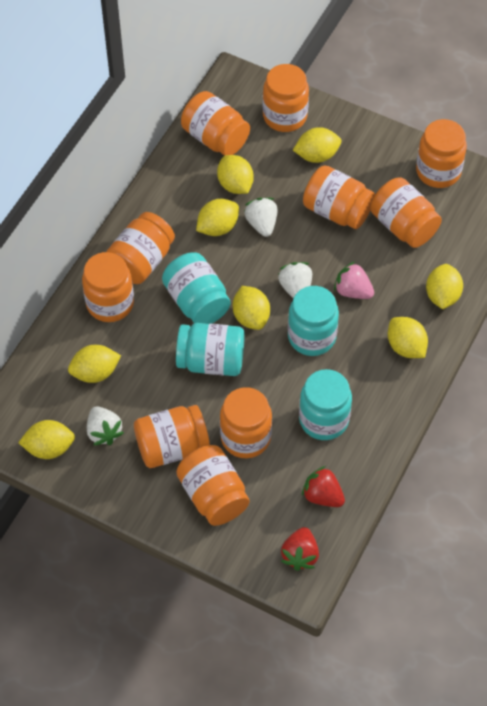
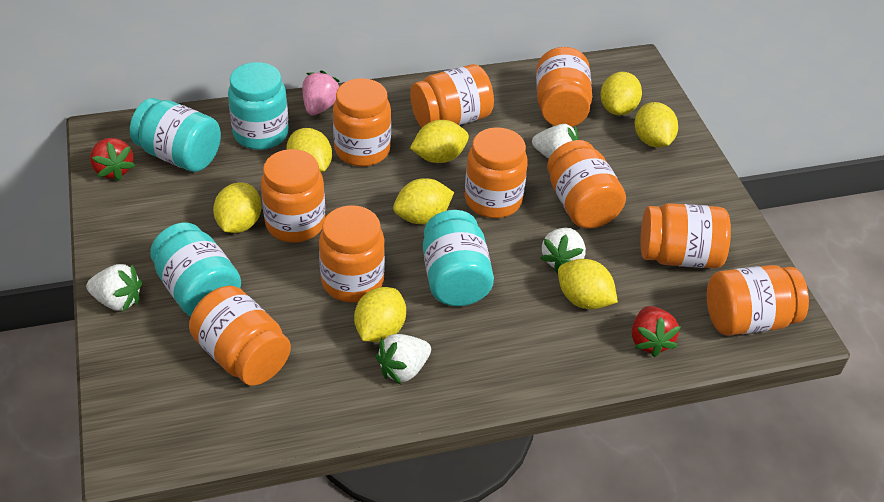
white strawberry: 3 -> 4

